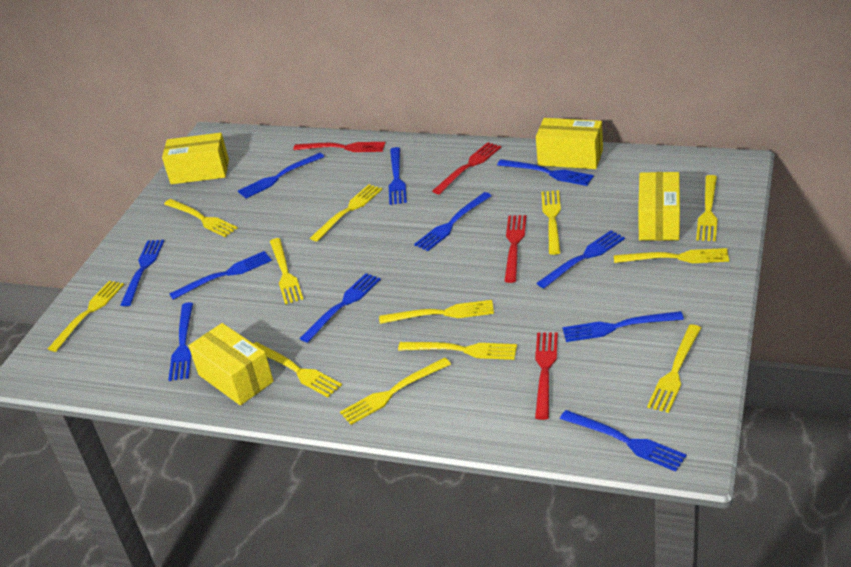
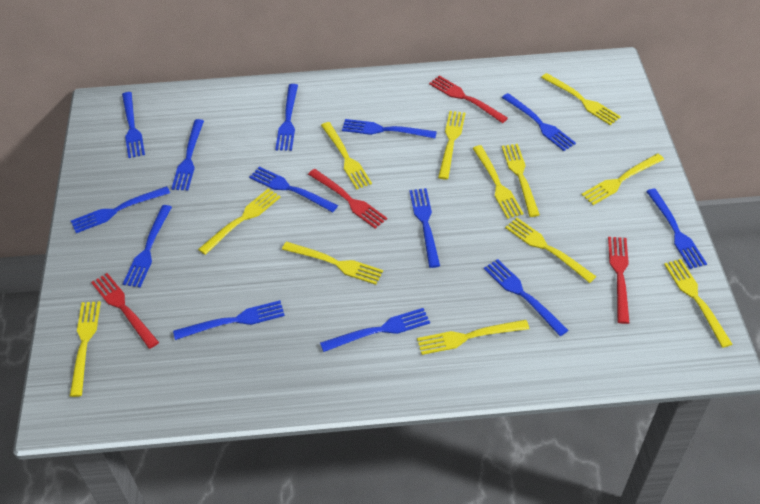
blue fork: 11 -> 13
yellow box: 4 -> 0

